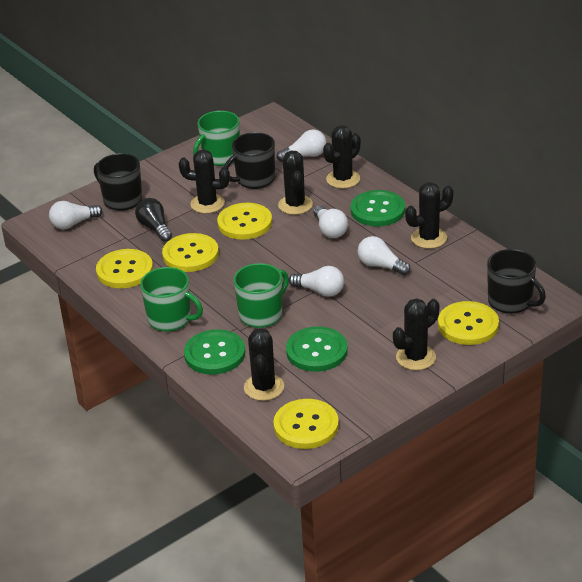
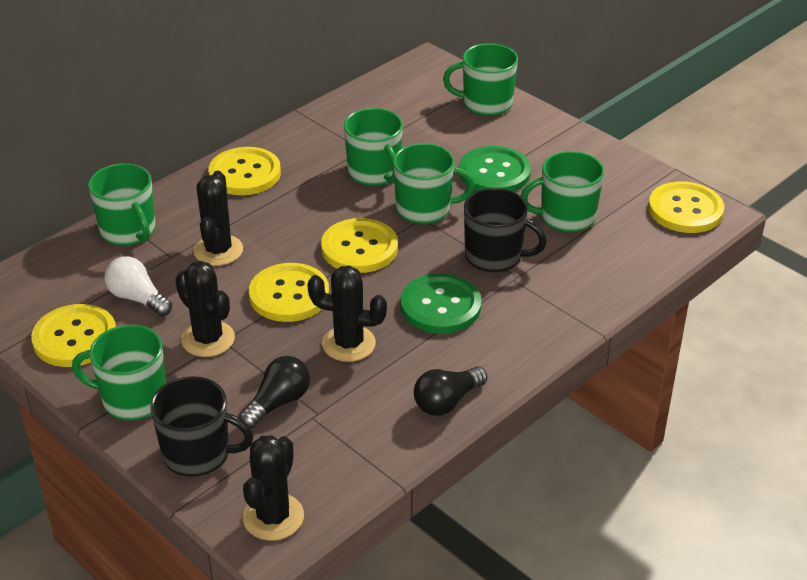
black cactus: 6 -> 4
black light bulb: 1 -> 2
black mug: 3 -> 2
green button: 3 -> 2
green mug: 3 -> 6
white light bulb: 5 -> 1

